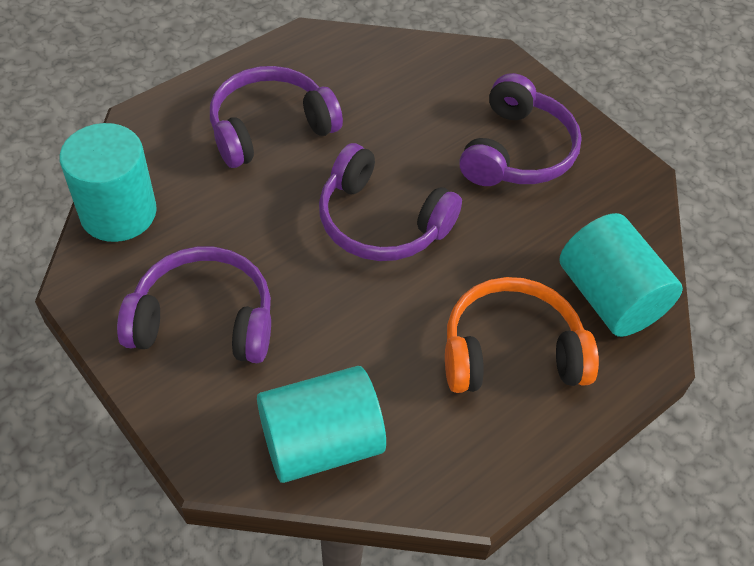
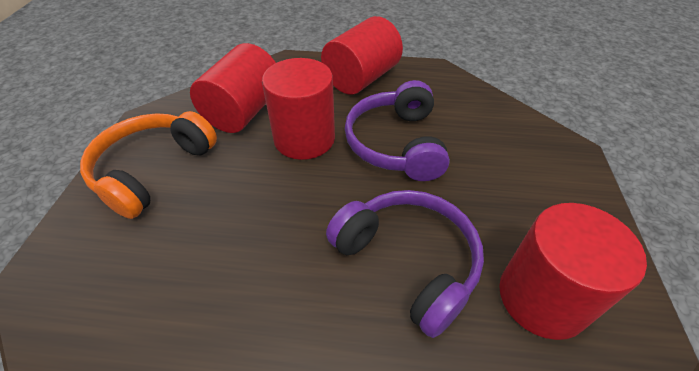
purple headphones: 4 -> 2
red cylinder: 0 -> 4
turquoise cylinder: 3 -> 0

